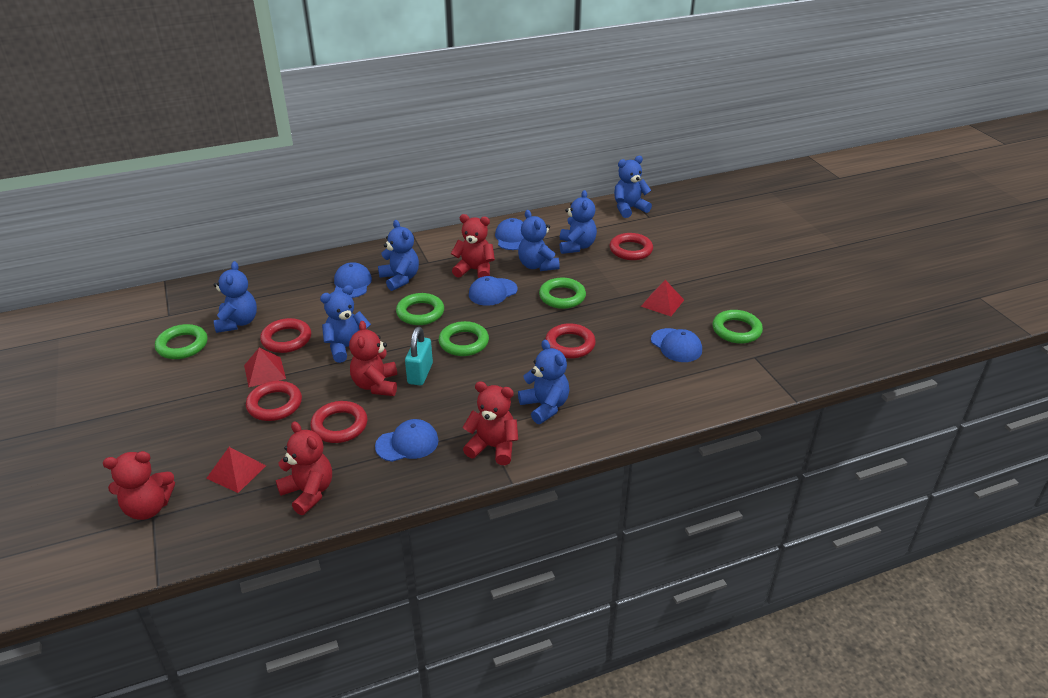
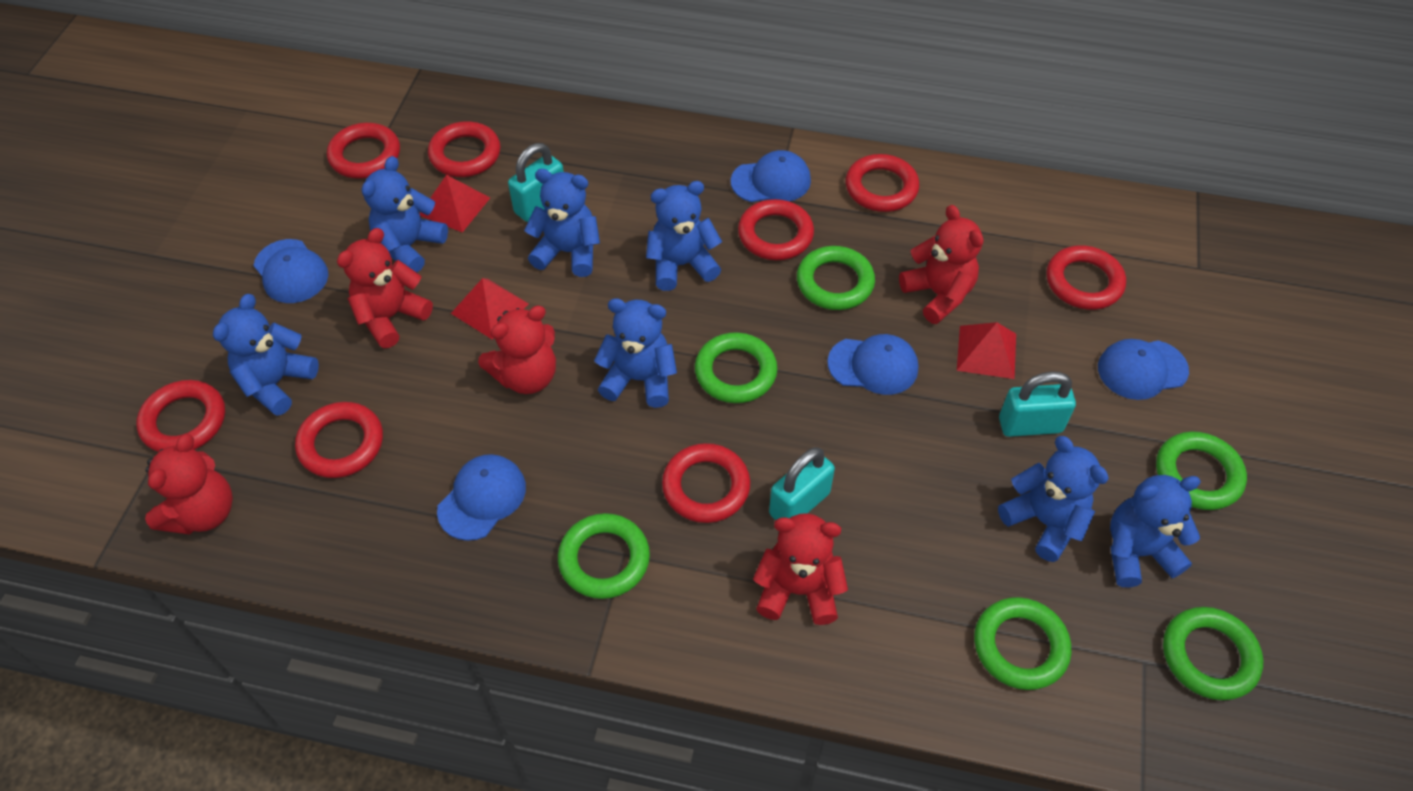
green ring: 5 -> 6
red ring: 5 -> 8
turquoise padlock: 1 -> 3

